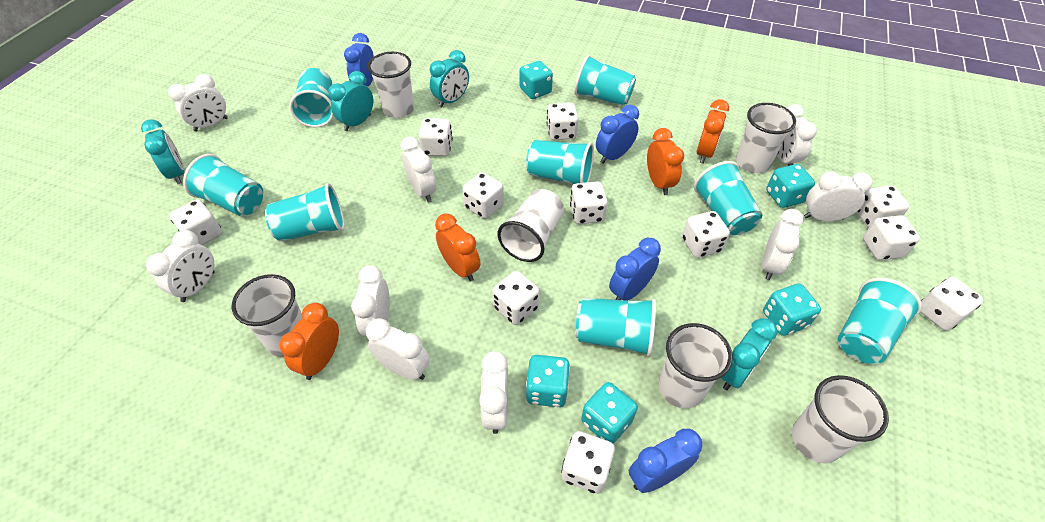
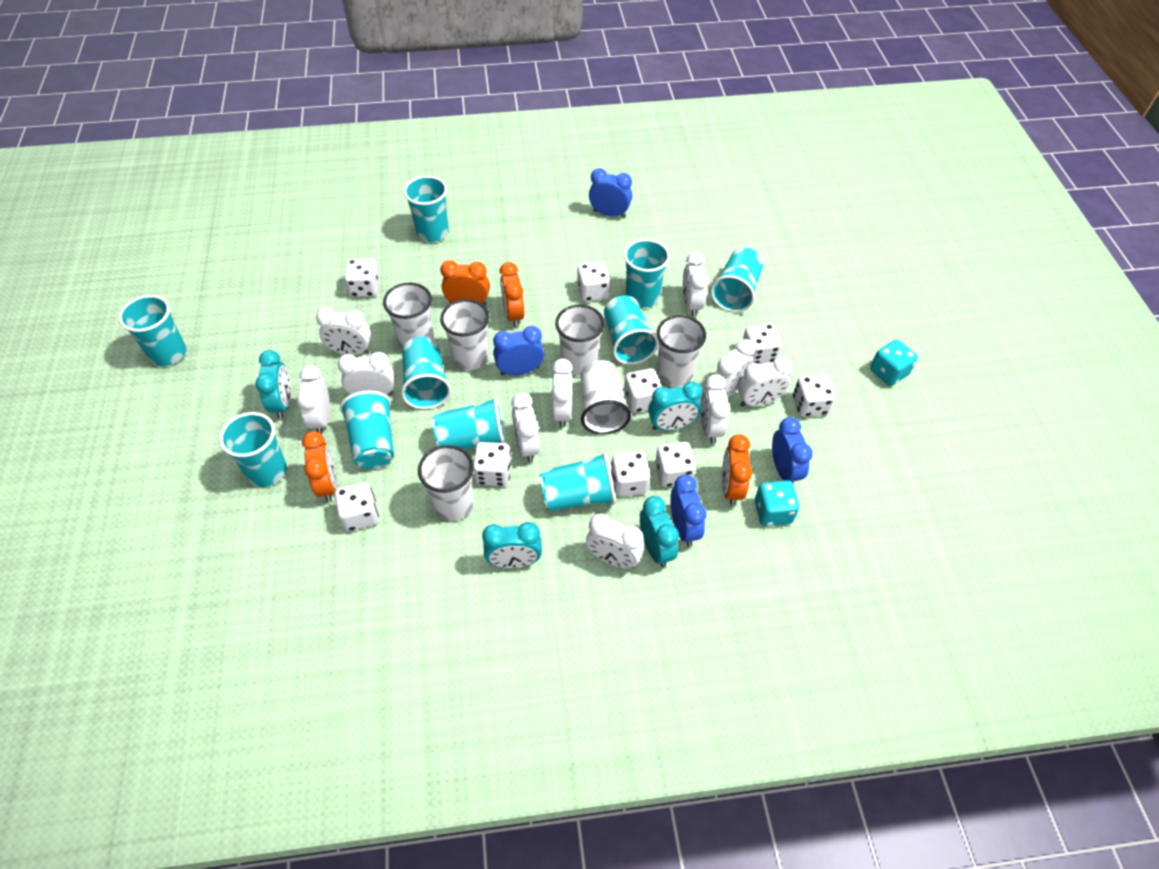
turquoise cup: 8 -> 10
turquoise dice: 5 -> 2
white clock: 9 -> 10
white dice: 11 -> 9

